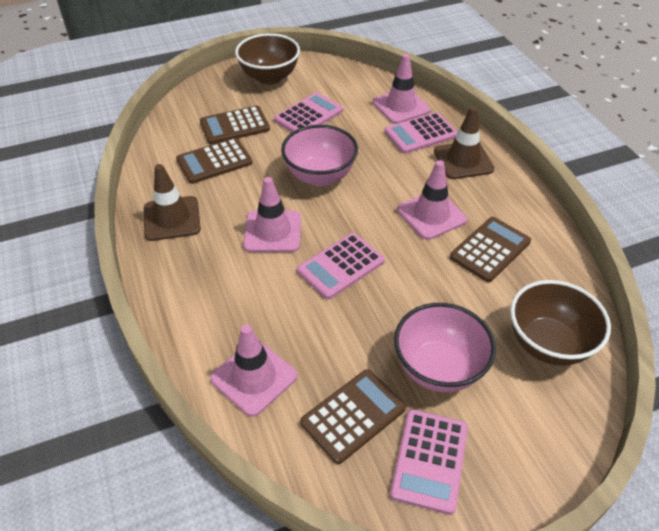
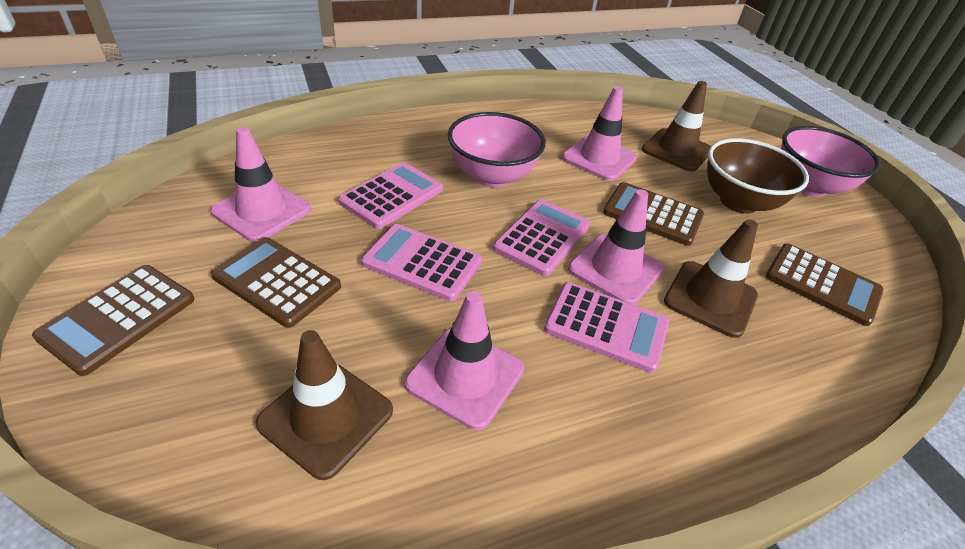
brown bowl: 2 -> 1
brown traffic cone: 2 -> 3

